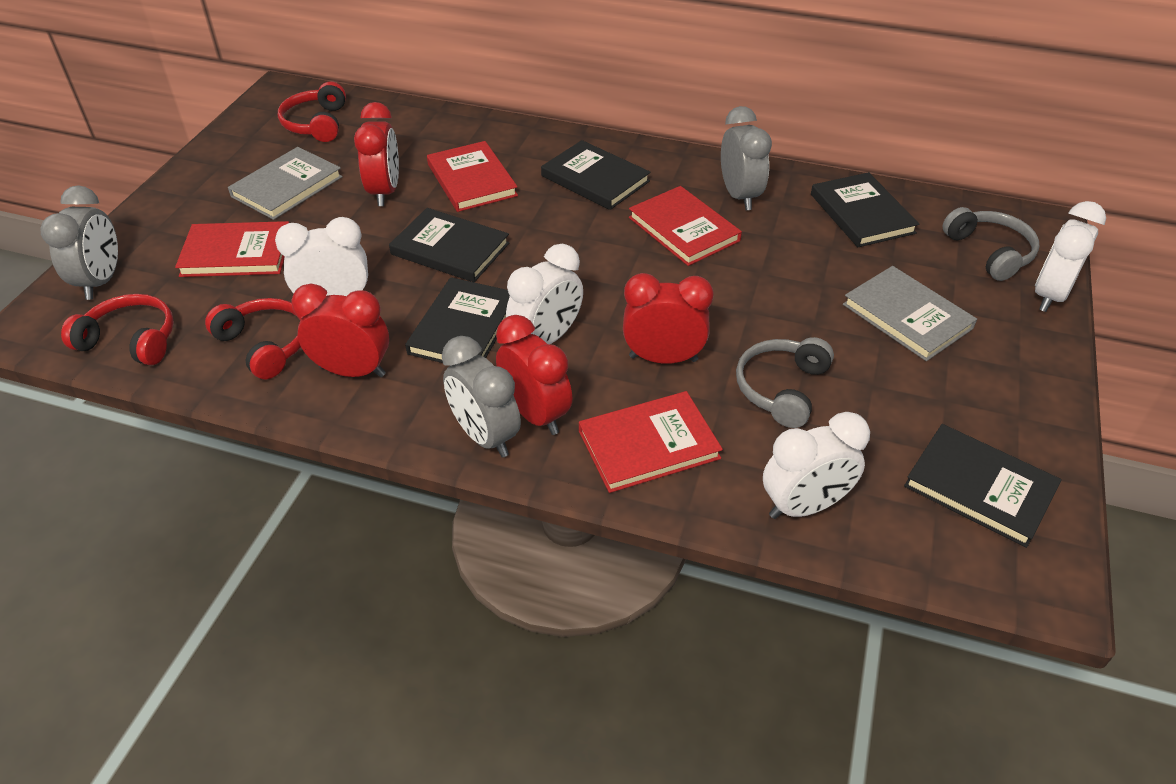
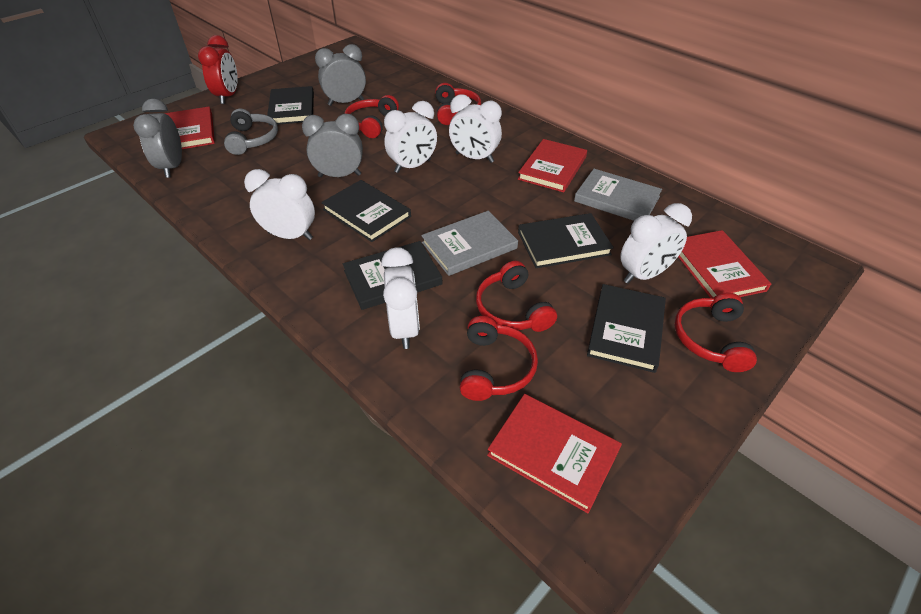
grey headphones: 2 -> 1
red clock: 4 -> 1
red headphones: 3 -> 5
white clock: 4 -> 5

